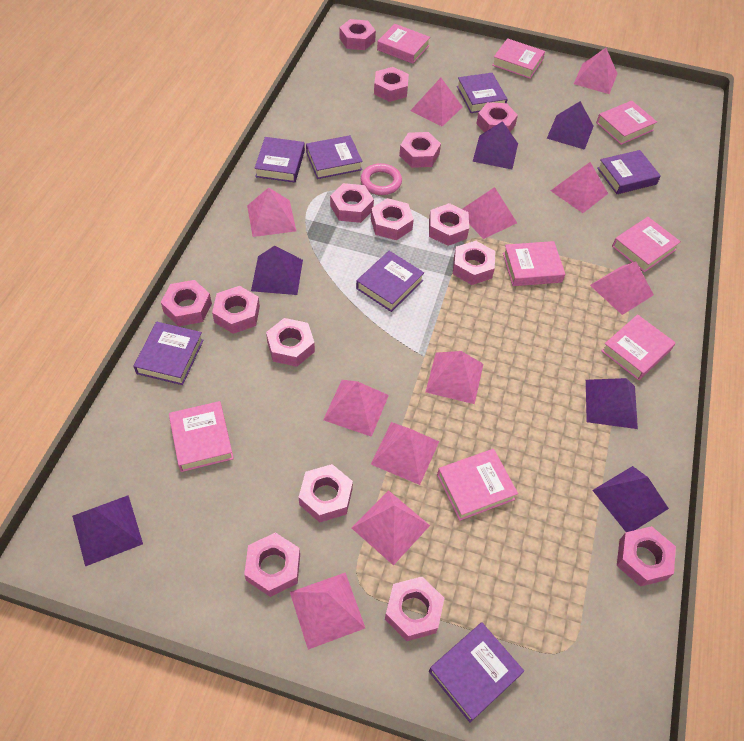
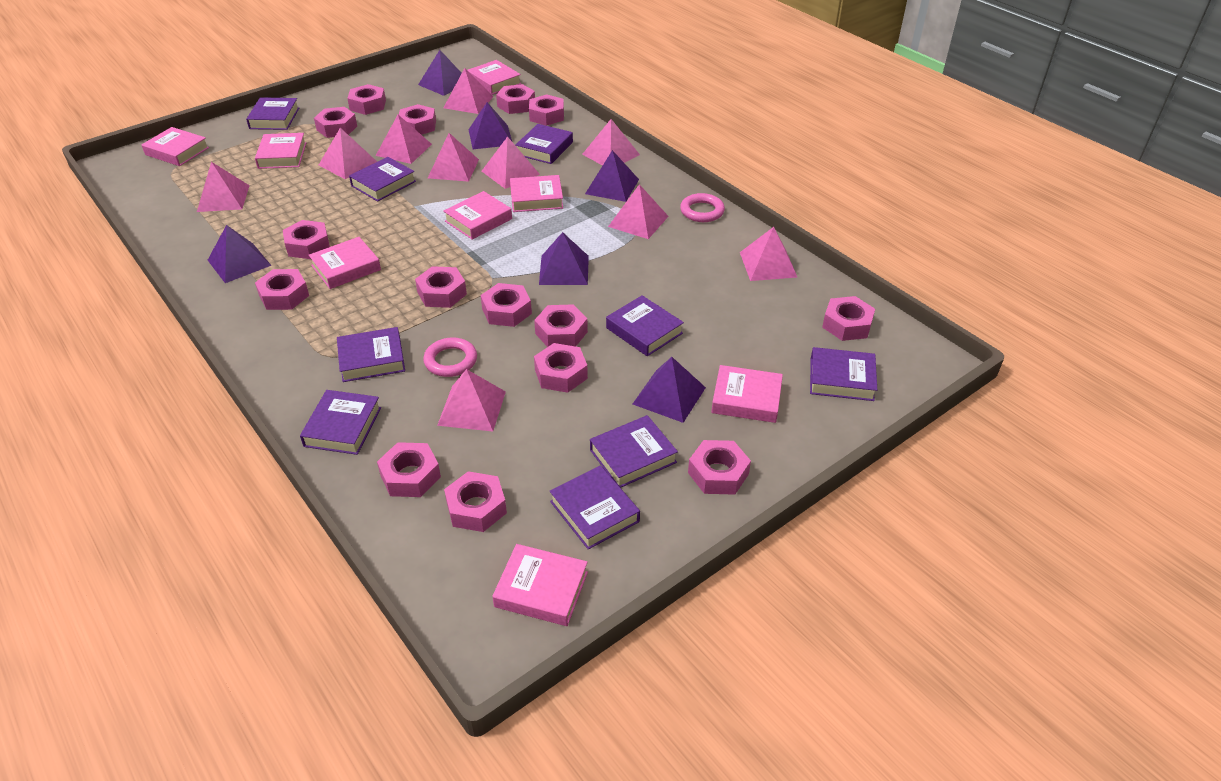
pink pyramid: 11 -> 10
pink ring: 1 -> 2
purple book: 7 -> 9

